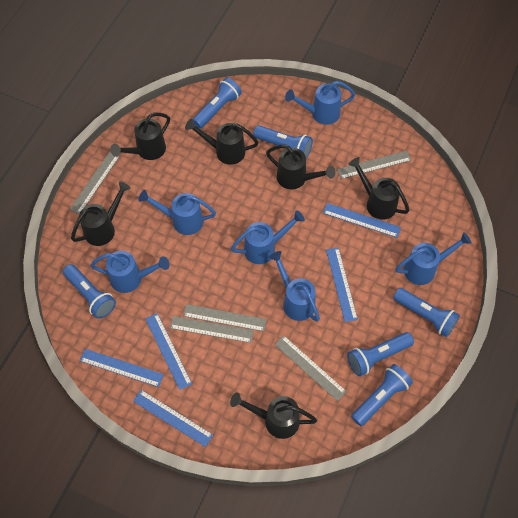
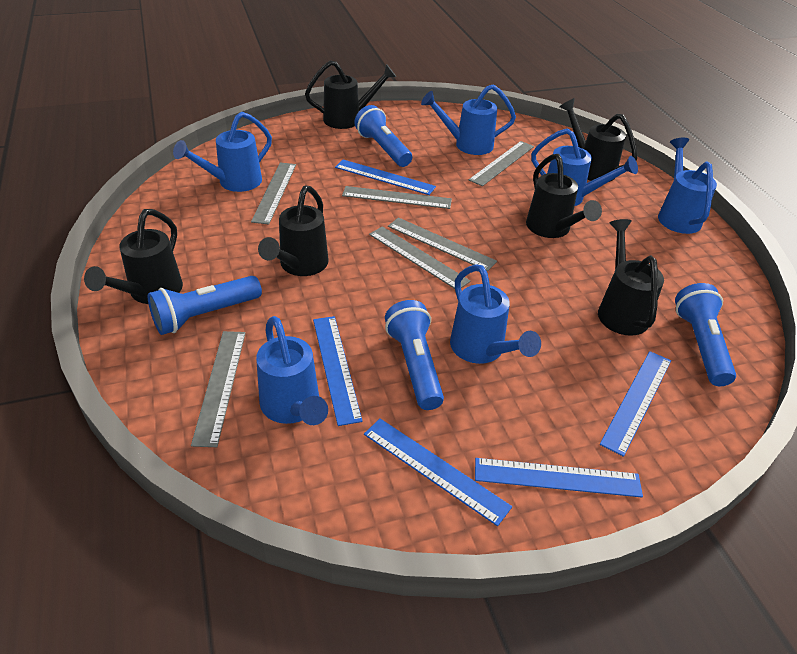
blue flashlight: 6 -> 4
grey ruler: 5 -> 6

